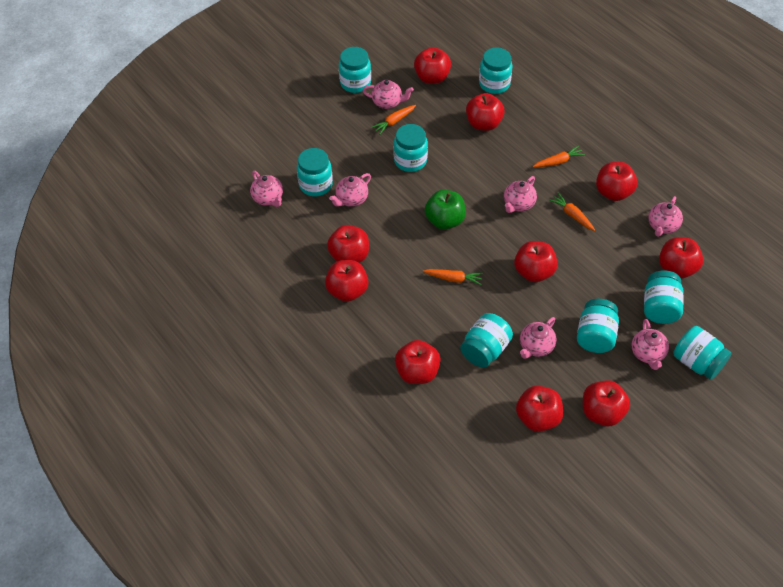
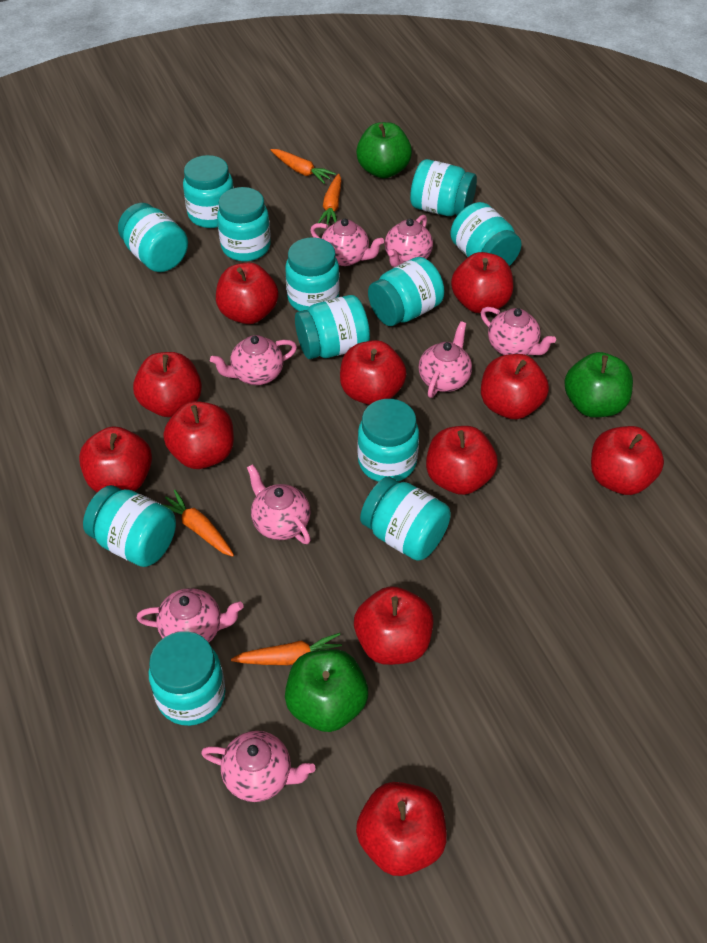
green apple: 1 -> 3
pink teapot: 7 -> 8
red apple: 10 -> 11
turquoise jar: 8 -> 12

